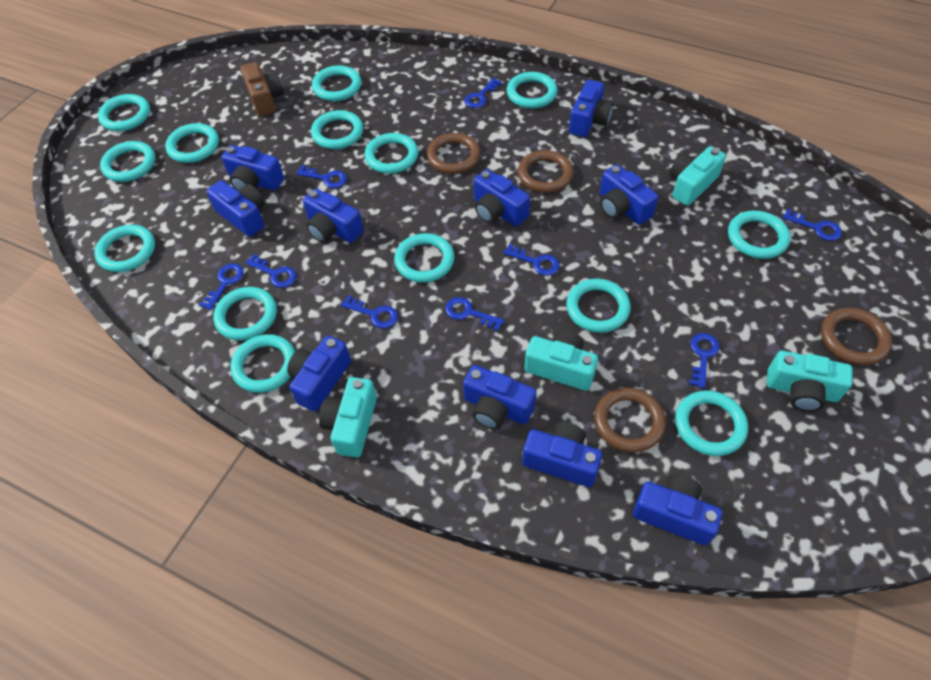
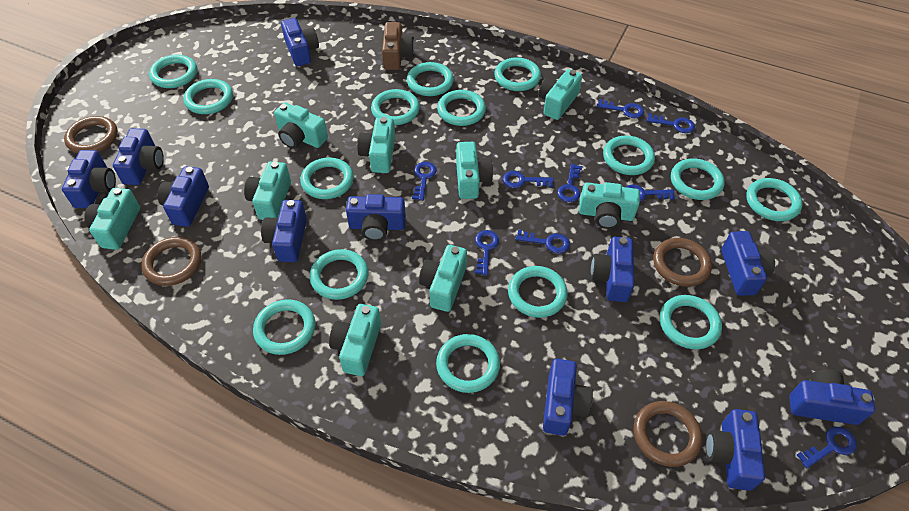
blue camera: 10 -> 11
turquoise camera: 4 -> 9
turquoise ring: 14 -> 15

